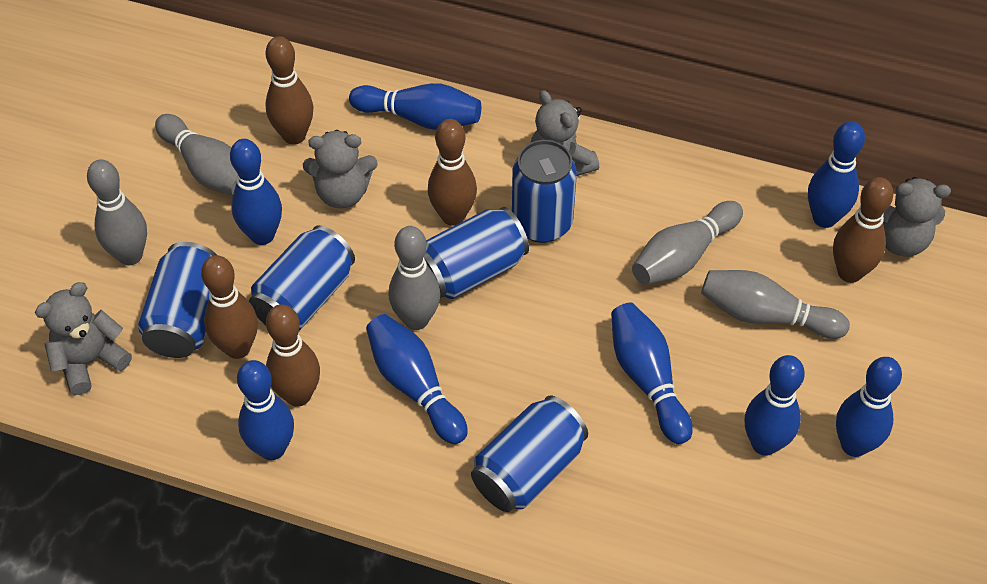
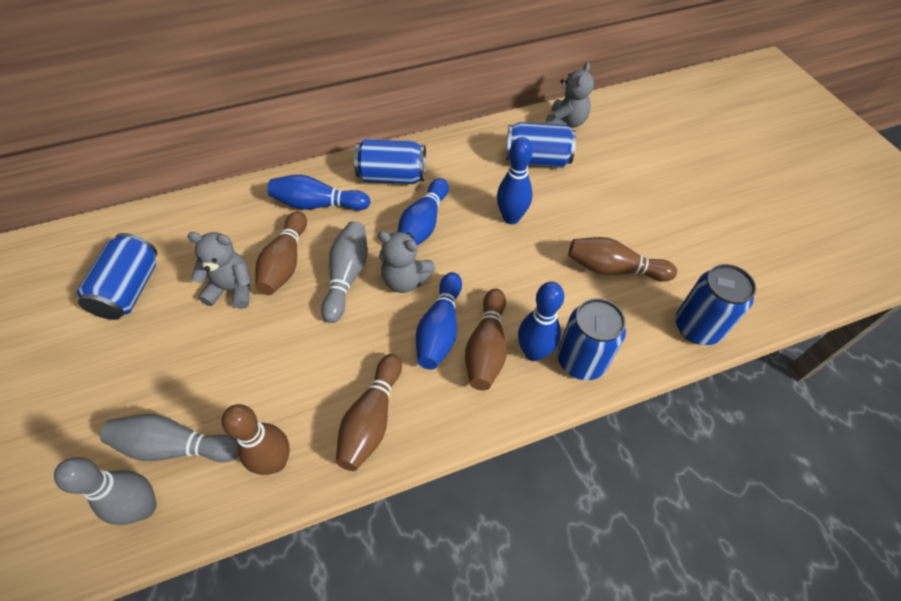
blue bowling pin: 8 -> 5
grey bowling pin: 5 -> 3
grey teddy bear: 4 -> 3

